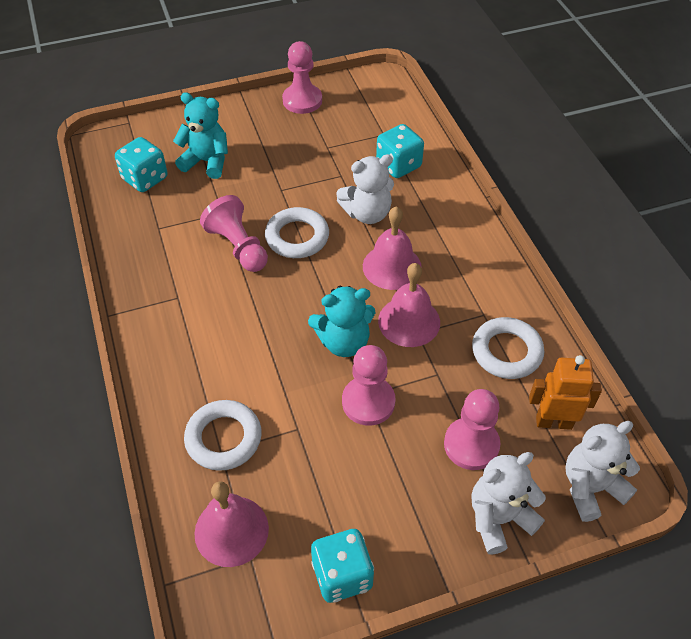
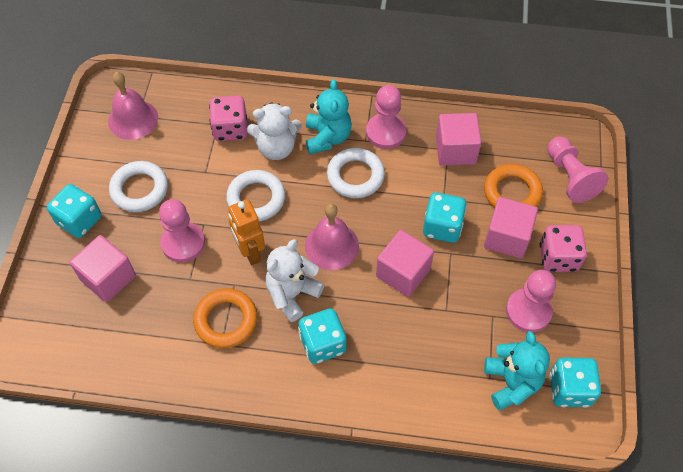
orange ring: 0 -> 2
pink bell: 3 -> 2
pink cube: 0 -> 4
pink dice: 0 -> 2
turquoise dice: 3 -> 4
white teddy bear: 3 -> 2

